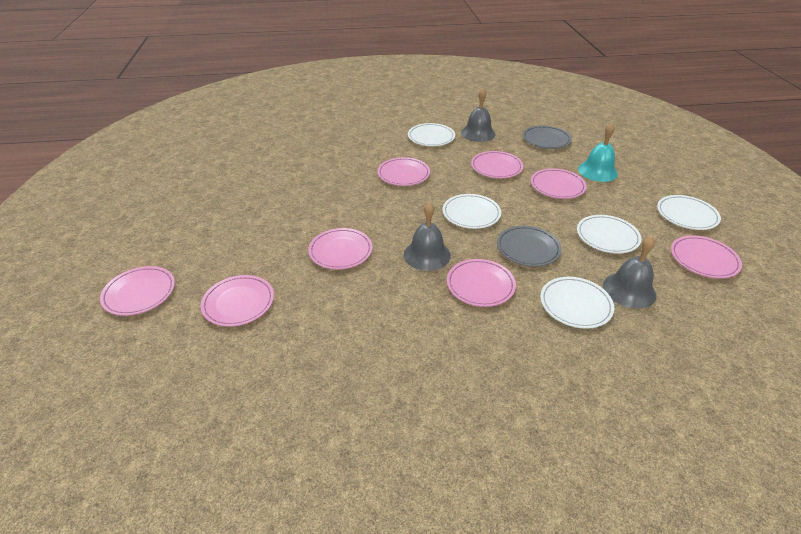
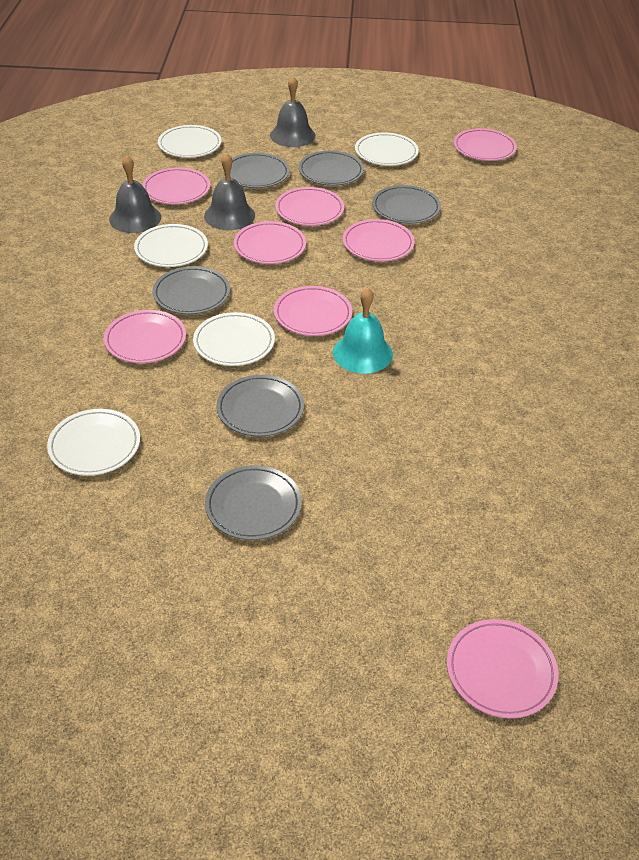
grey plate: 2 -> 6

